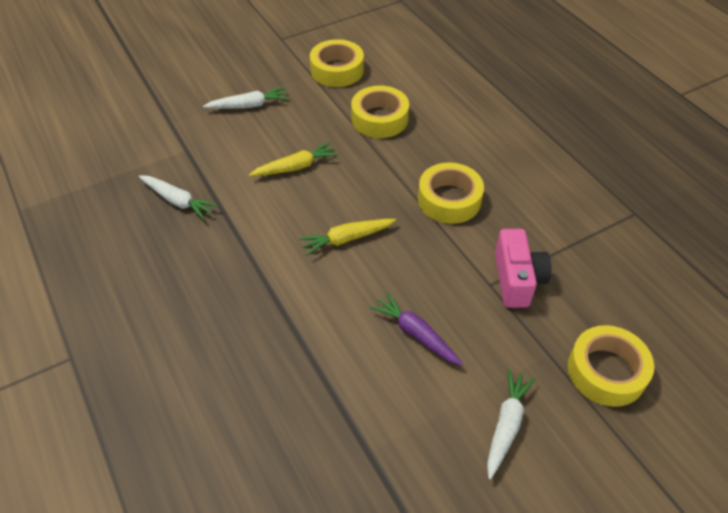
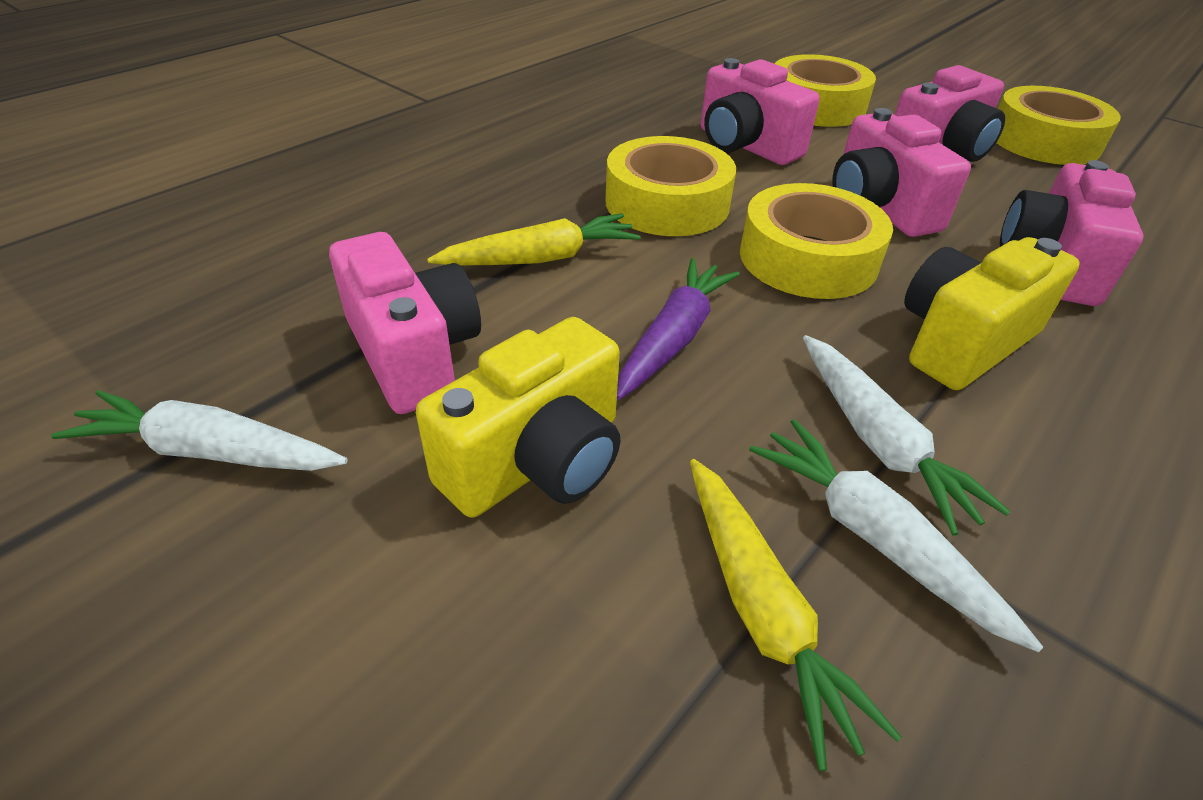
pink camera: 1 -> 5
yellow camera: 0 -> 2

